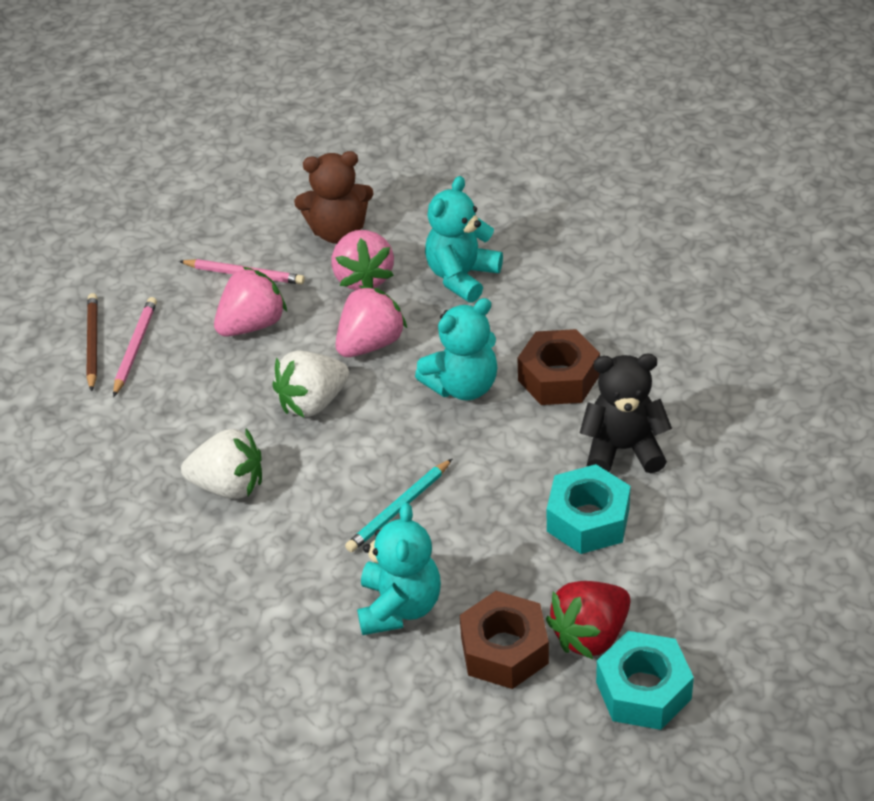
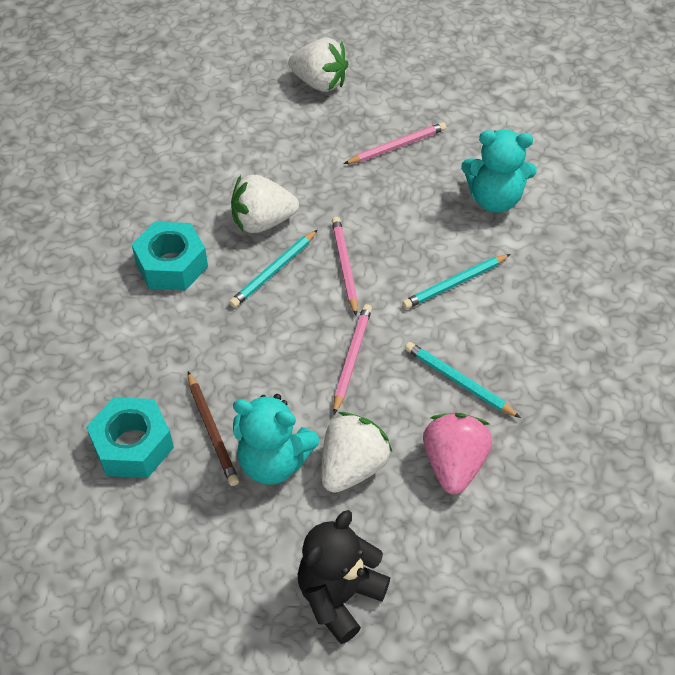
brown nut: 2 -> 0
brown teddy bear: 1 -> 0
pink pencil: 2 -> 3
pink strawberry: 3 -> 1
red strawberry: 1 -> 0
turquoise pencil: 1 -> 3
turquoise teddy bear: 3 -> 2
white strawberry: 2 -> 3

